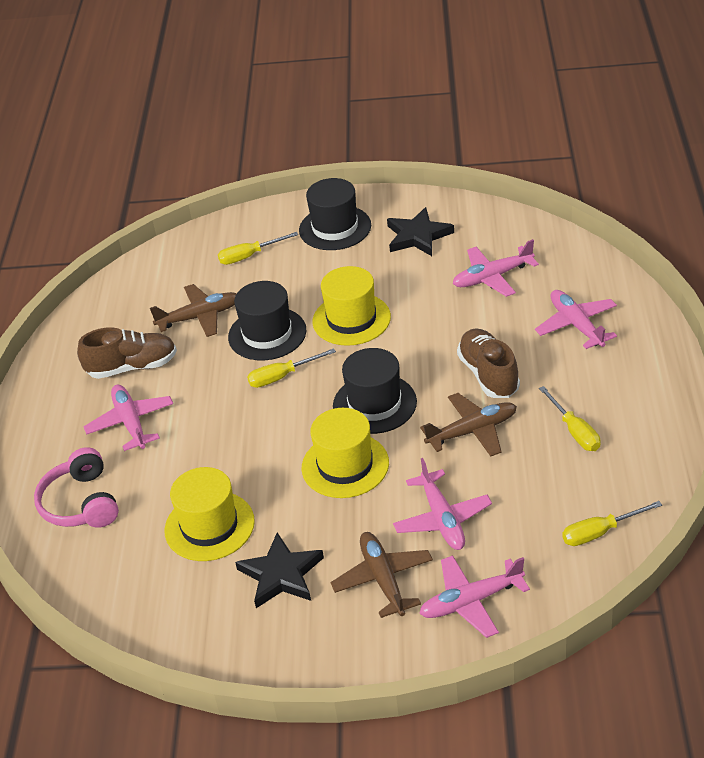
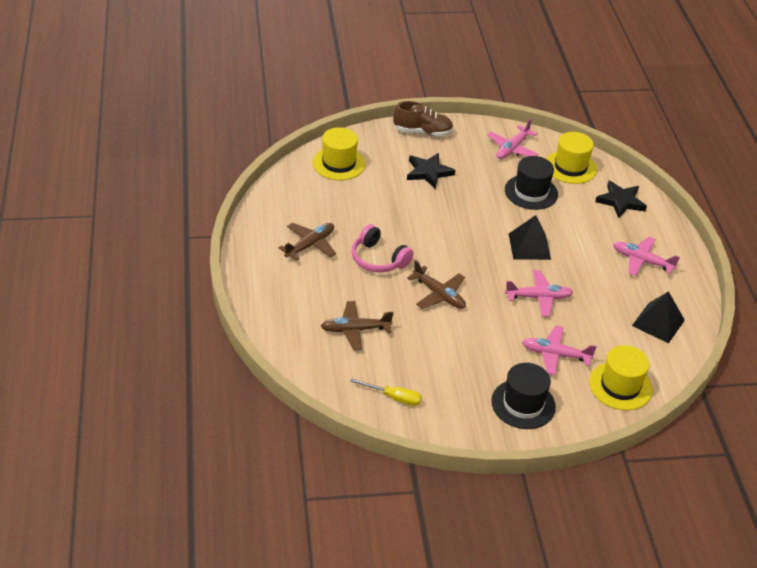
black hat: 3 -> 2
black pyramid: 0 -> 2
brown shoe: 2 -> 1
pink plane: 5 -> 4
yellow screwdriver: 4 -> 1

